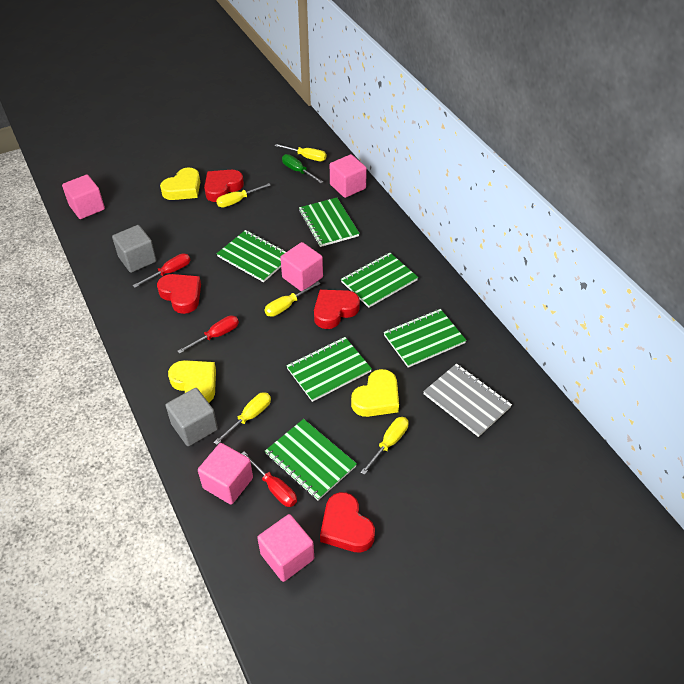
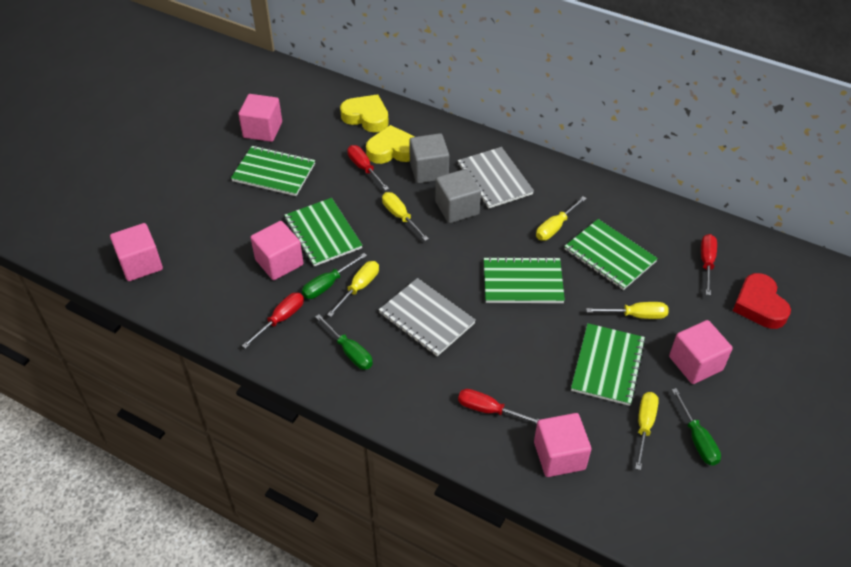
green notebook: 6 -> 5
green screwdriver: 1 -> 3
grey notebook: 1 -> 2
red heart: 4 -> 1
red screwdriver: 3 -> 4
yellow heart: 3 -> 2

